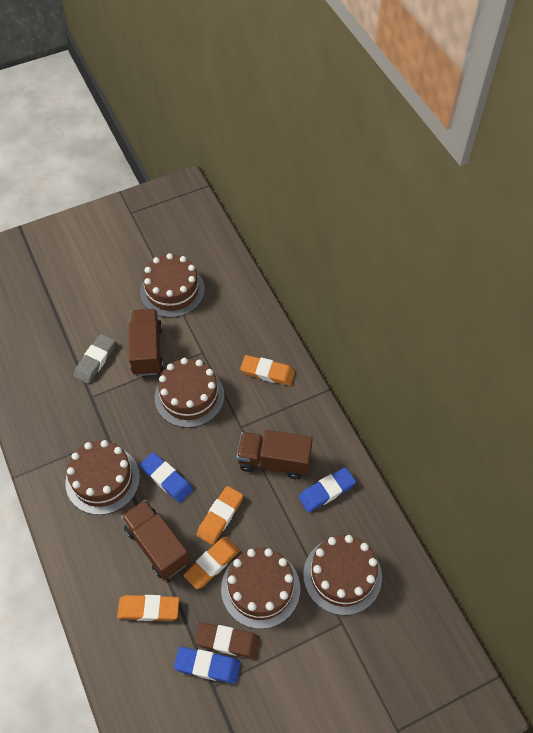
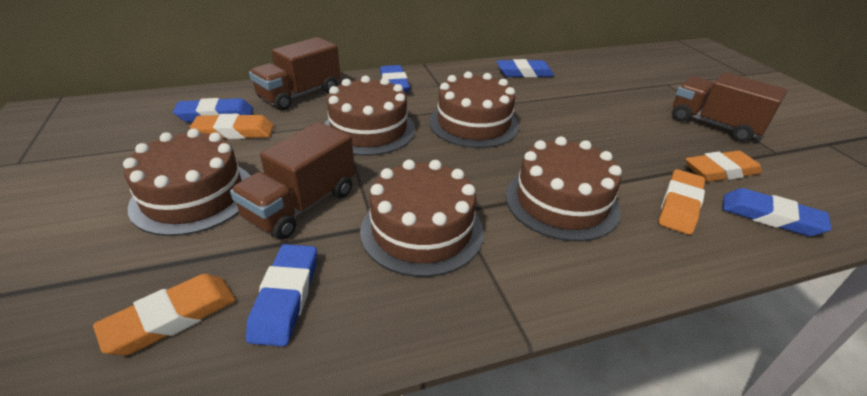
blue eraser: 3 -> 5
brown eraser: 1 -> 0
grey eraser: 1 -> 0

